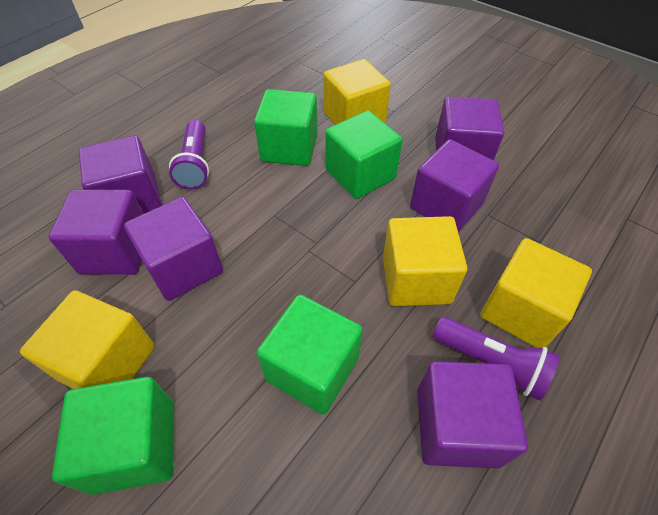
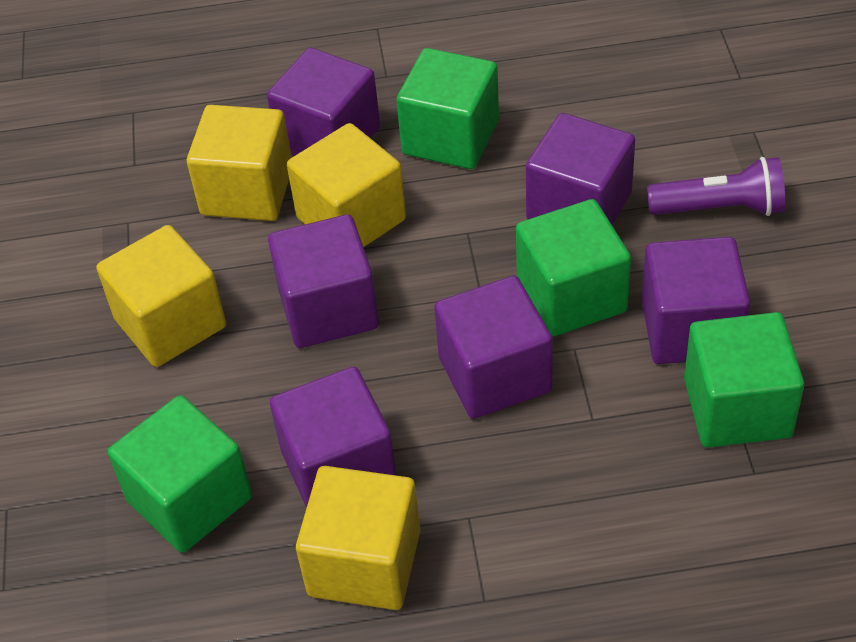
purple flashlight: 2 -> 1

